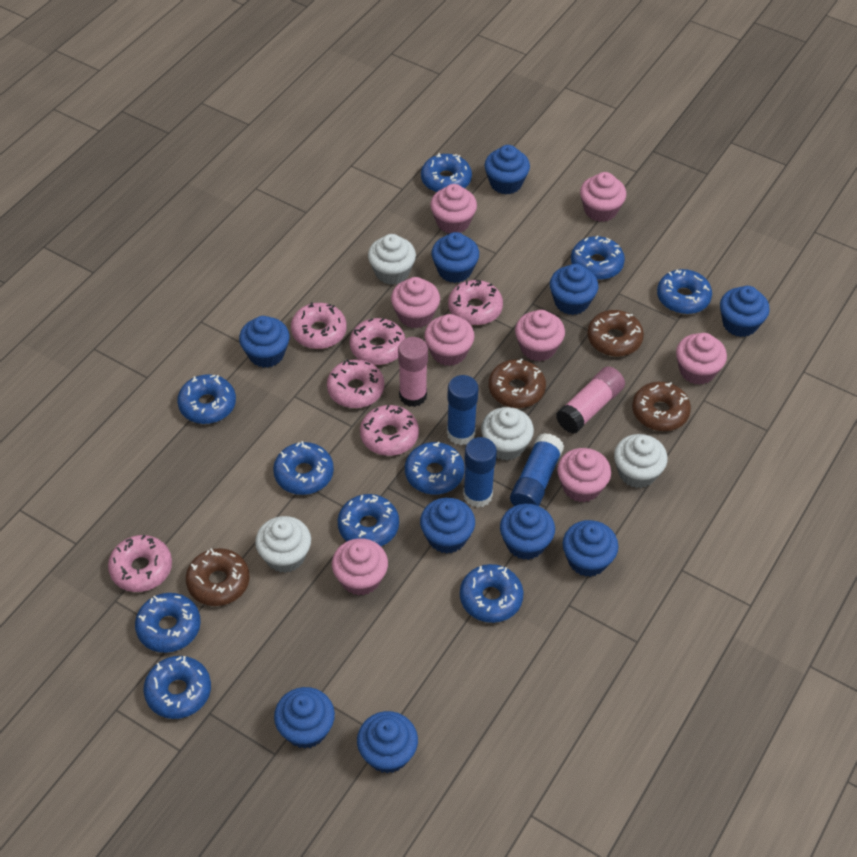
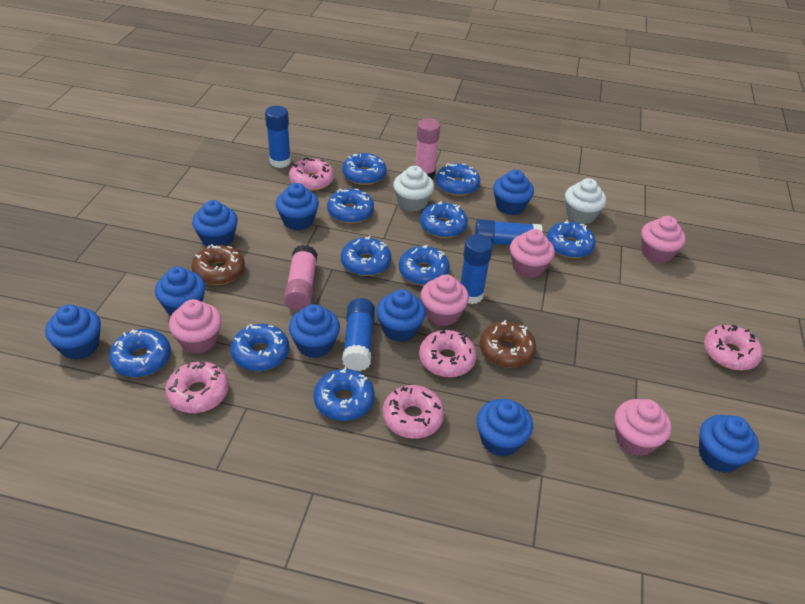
blue cupcake: 10 -> 9
blue glue stick: 3 -> 4
brown donut: 4 -> 2
pink cupcake: 8 -> 5
pink donut: 6 -> 5
white cupcake: 4 -> 2

